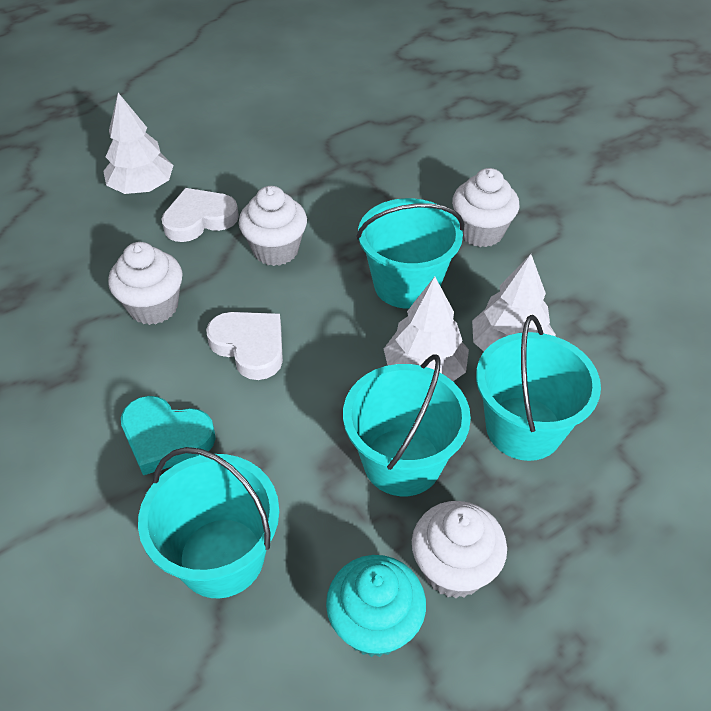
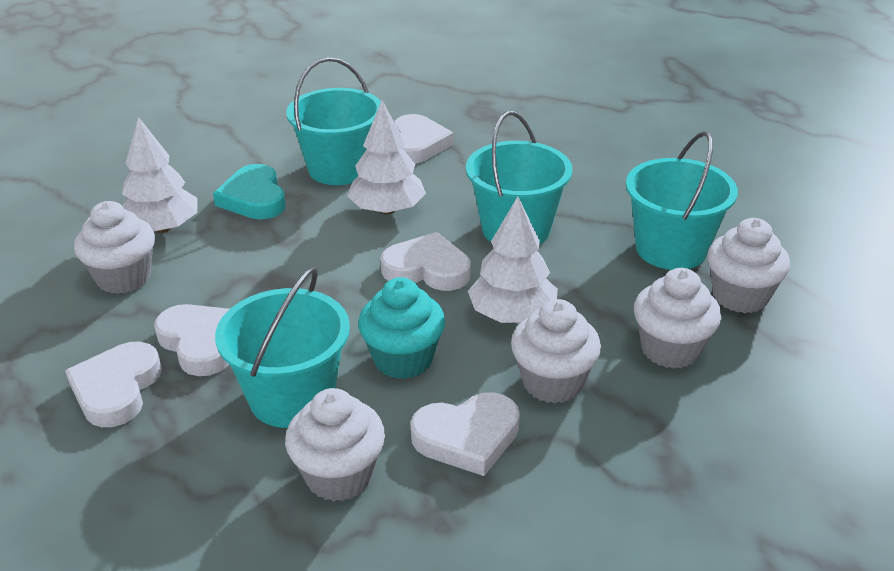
white cupcake: 4 -> 5
white heart: 2 -> 5

